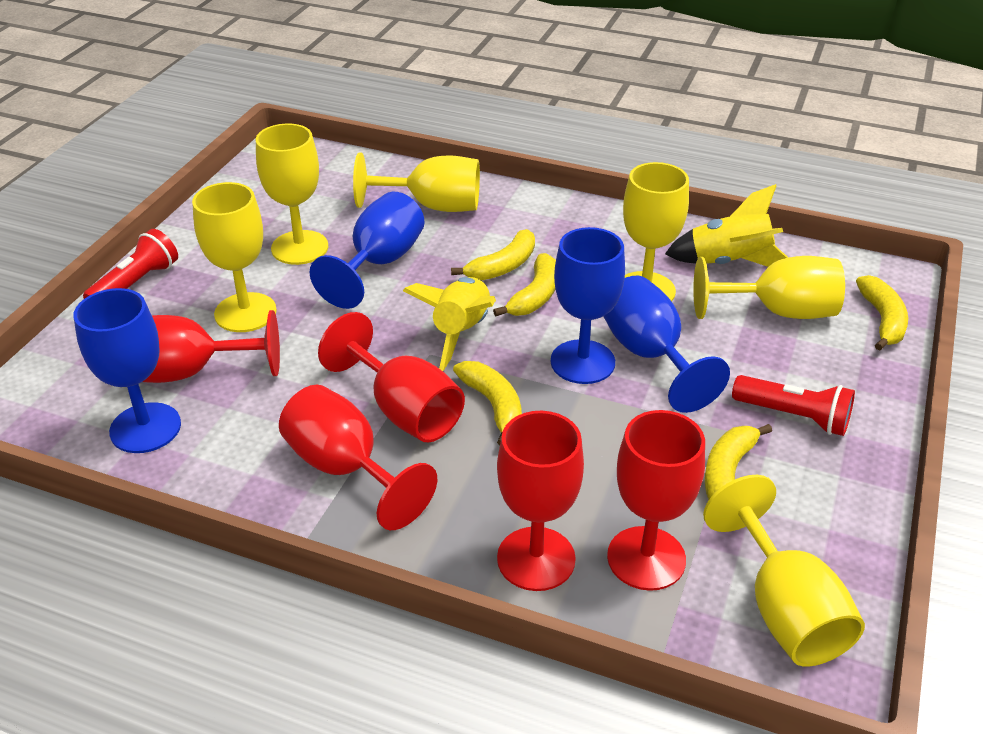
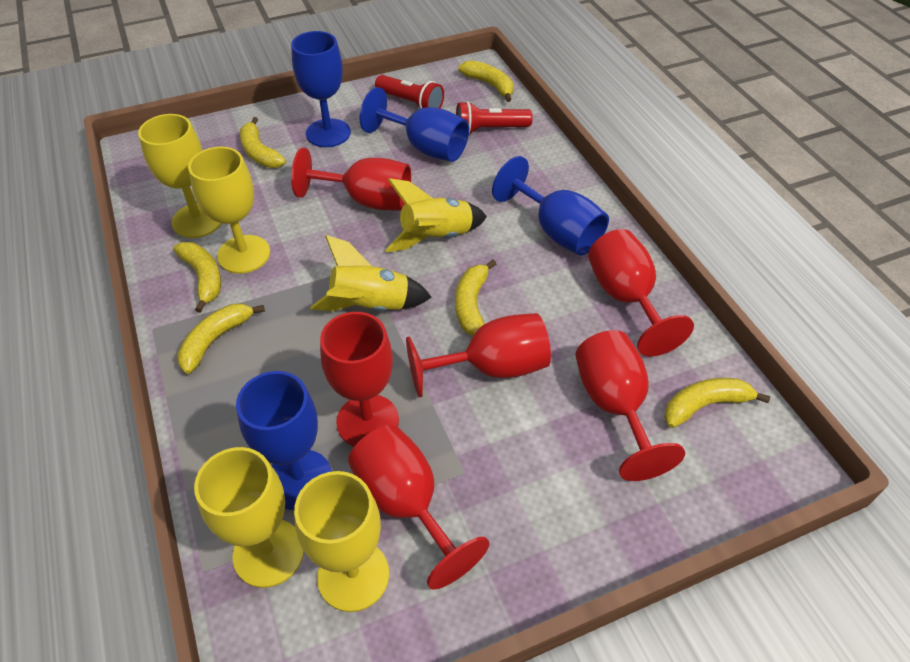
red goblet: 5 -> 6
yellow banana: 5 -> 6
yellow goblet: 6 -> 4

